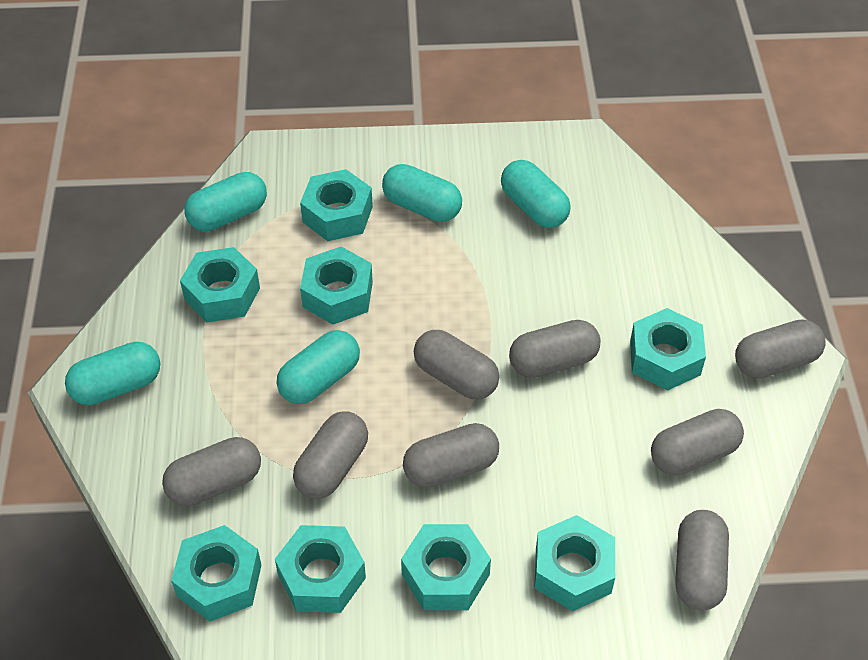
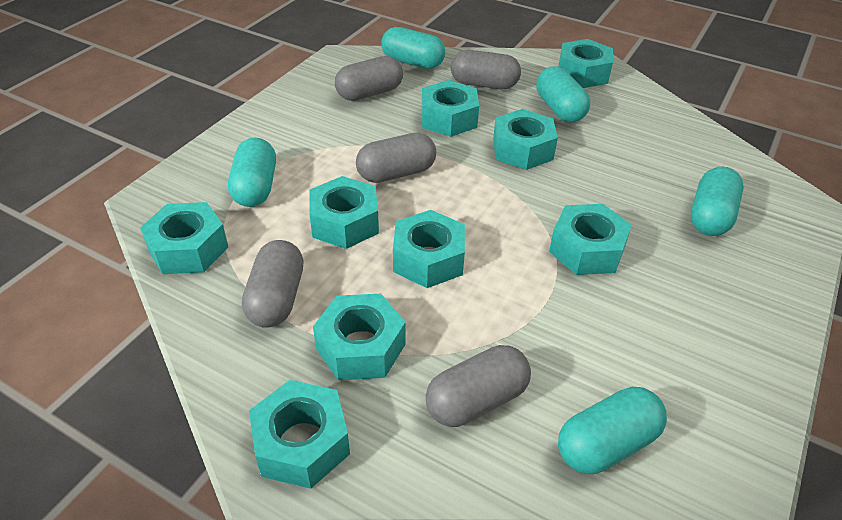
grey capsule: 8 -> 5
turquoise nut: 8 -> 9

